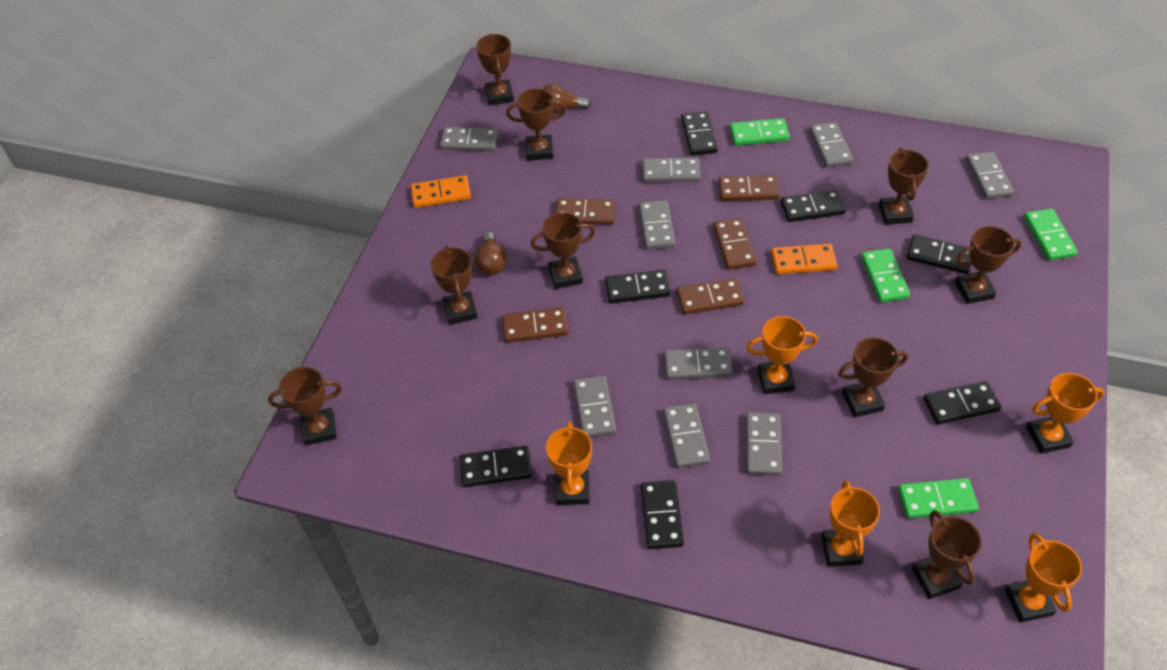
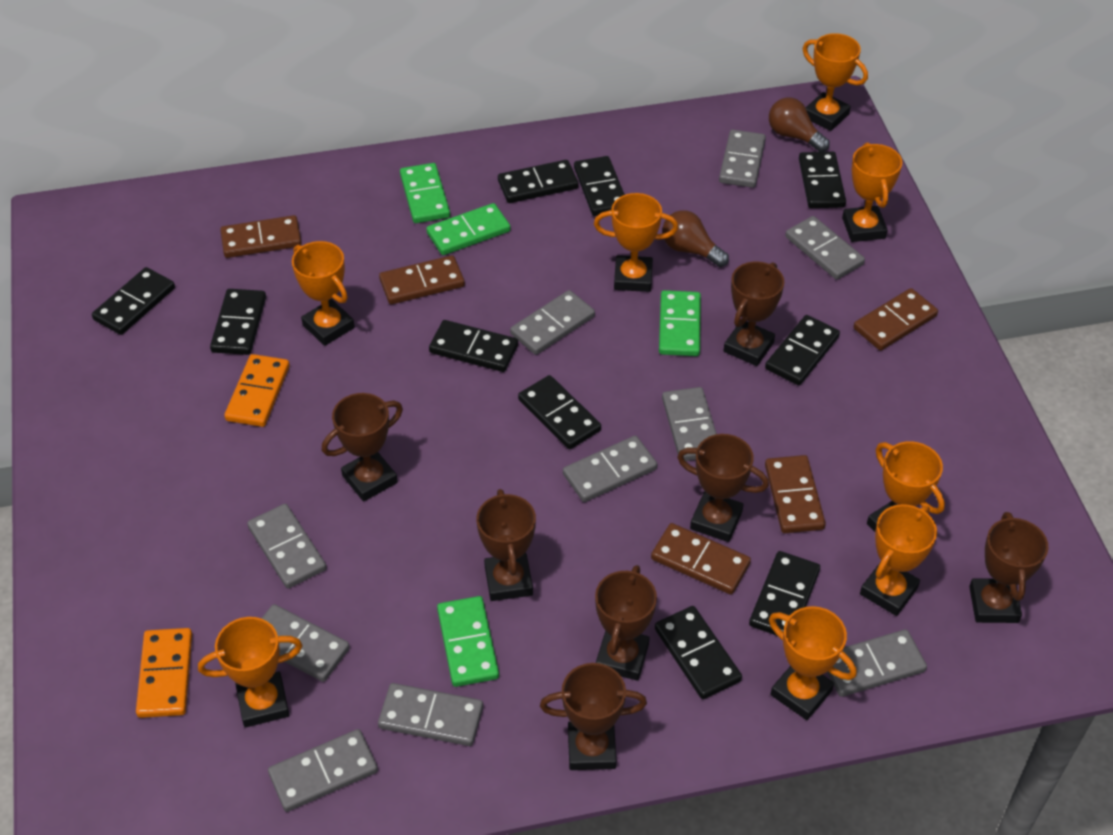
black domino: 7 -> 10
brown trophy: 9 -> 7
grey domino: 9 -> 10
orange trophy: 5 -> 8

